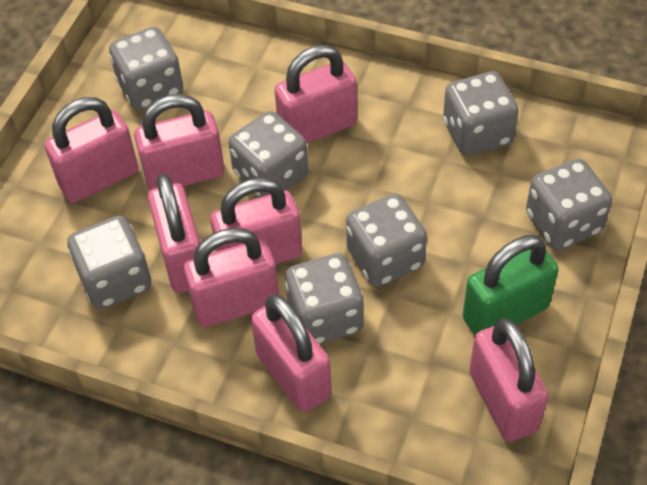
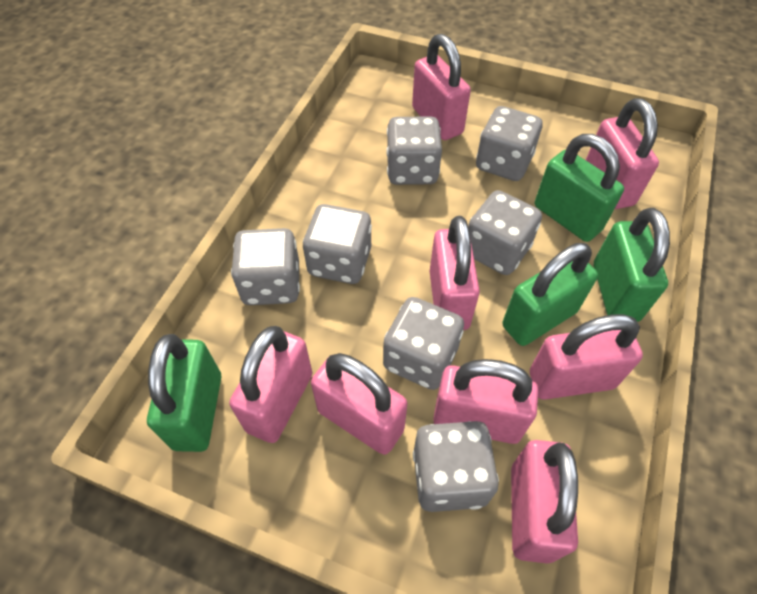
green padlock: 1 -> 4

